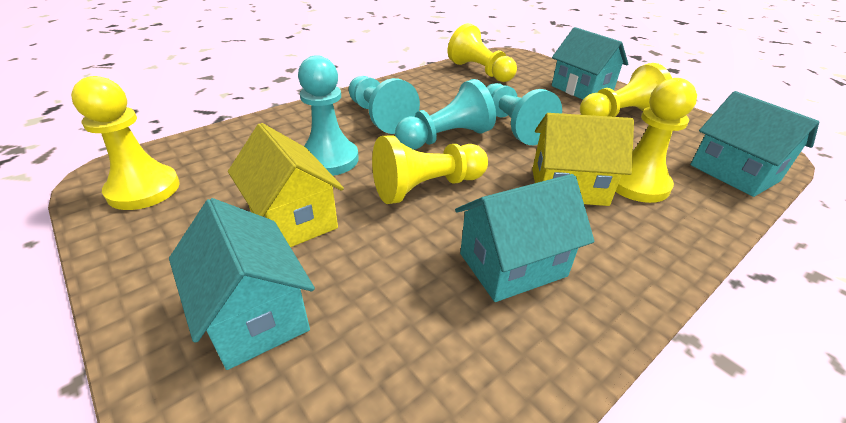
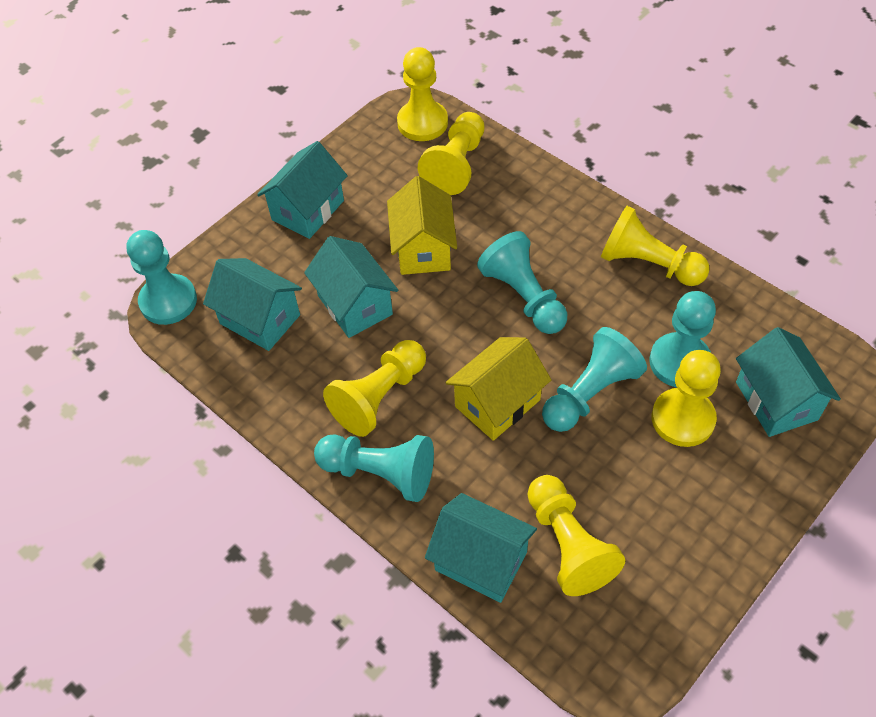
turquoise house: 4 -> 5
turquoise pawn: 4 -> 5
yellow pawn: 5 -> 6

